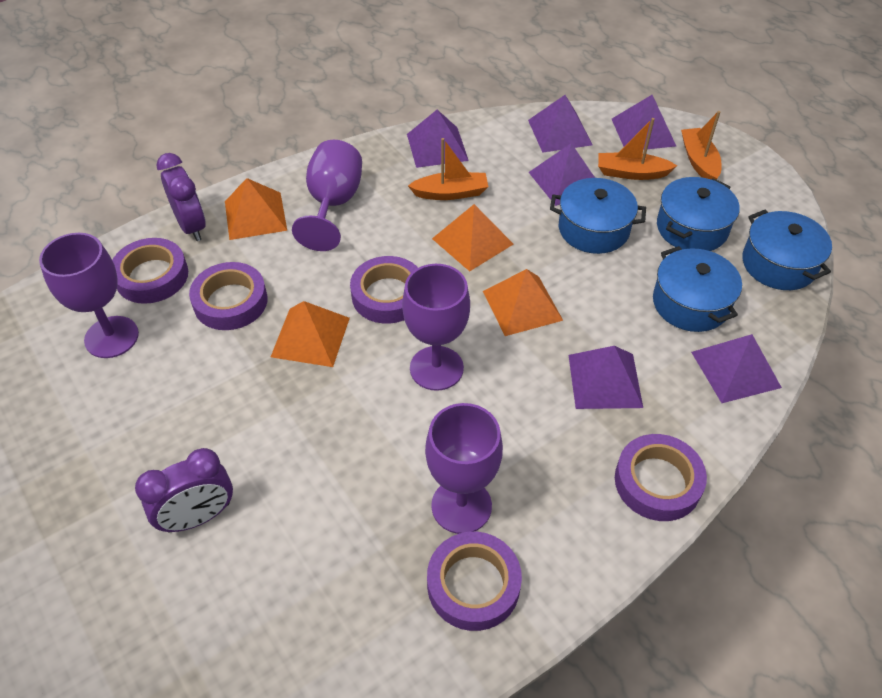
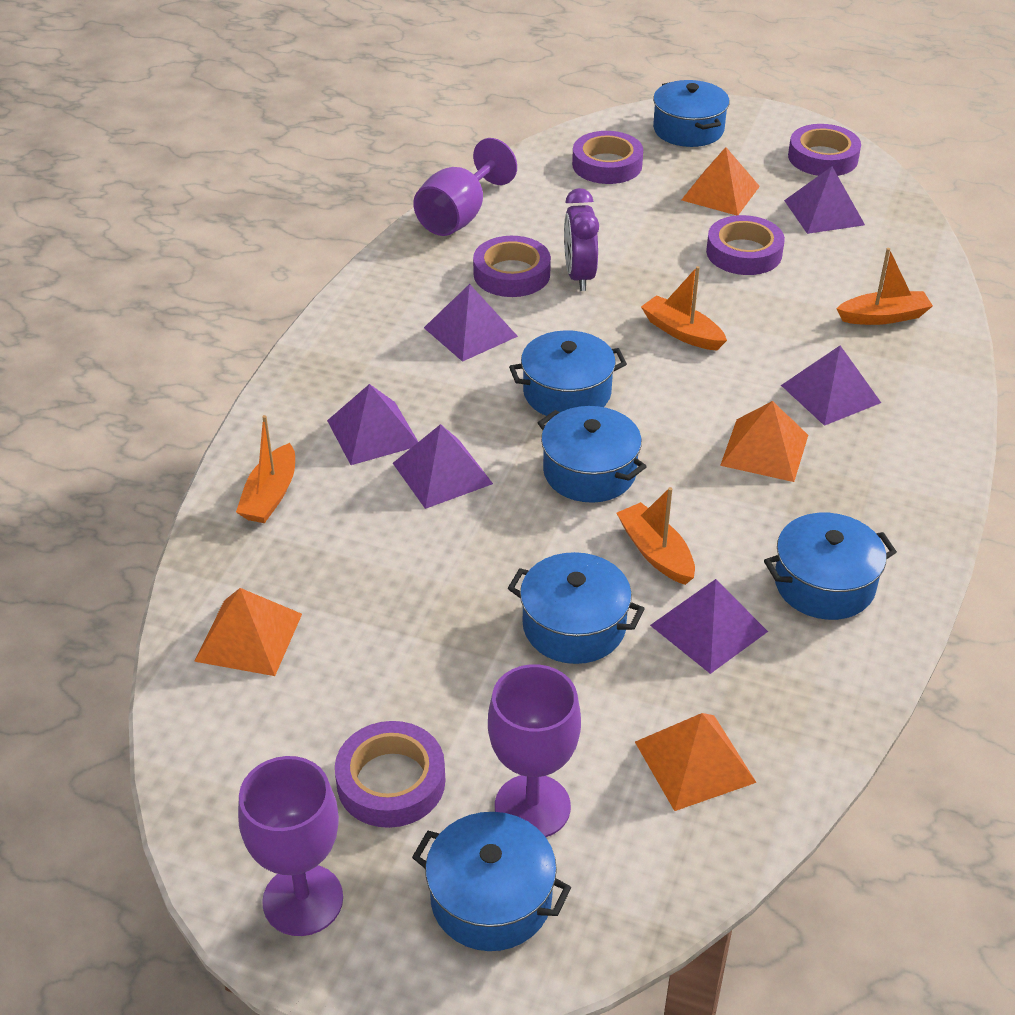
blue pot: 4 -> 6
orange boat: 3 -> 4
purple clock: 2 -> 1
purple goblet: 4 -> 3

